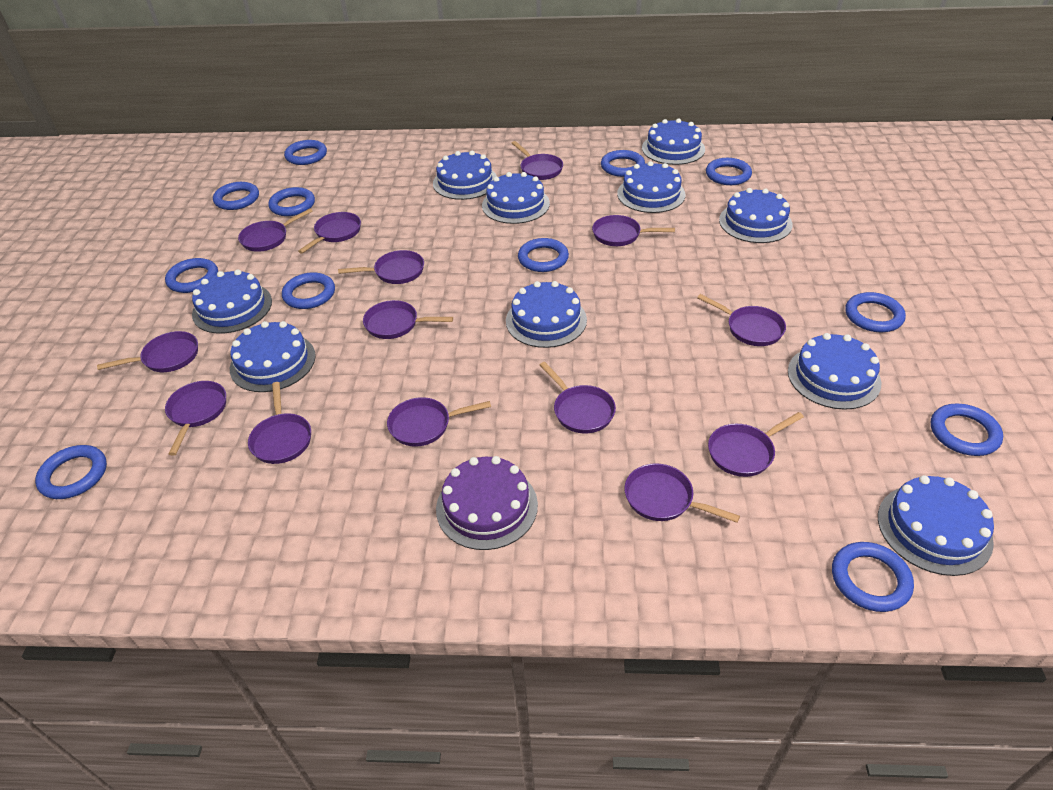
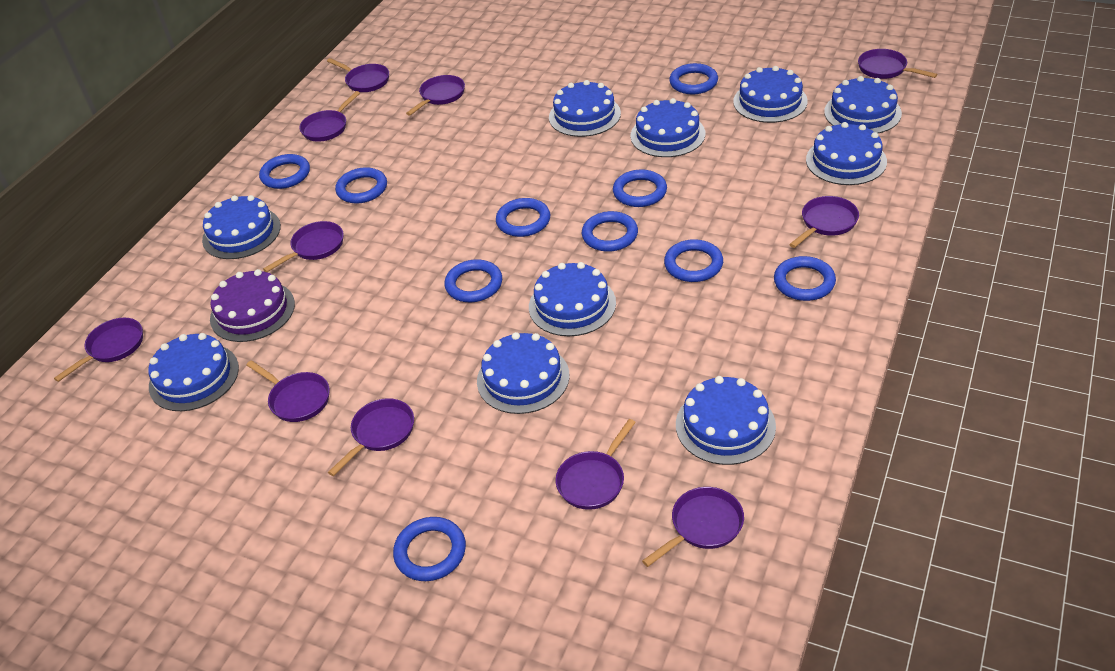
blue ring: 12 -> 10
purple pan: 14 -> 11

